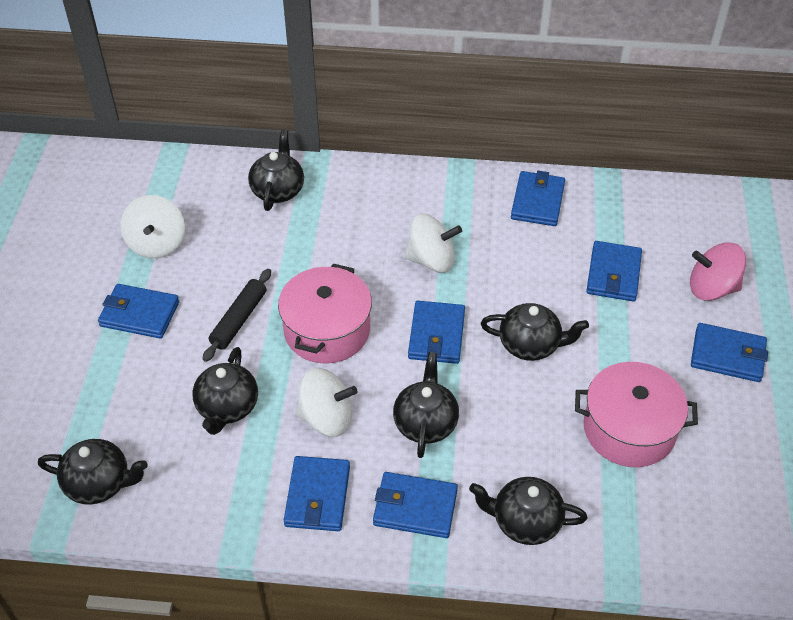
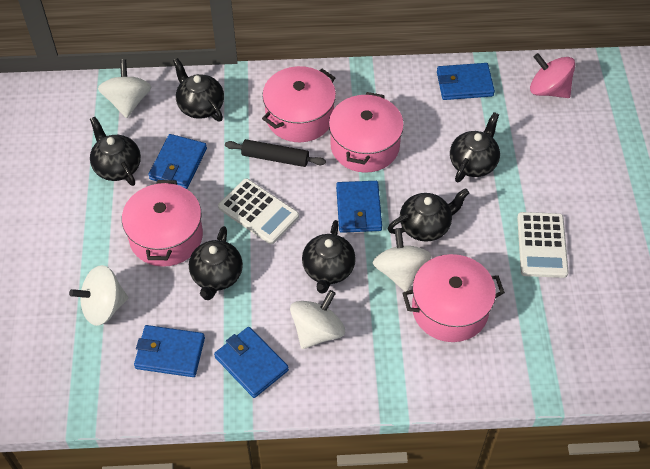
blue wallet: 7 -> 5
pink pot: 2 -> 4
white calculator: 0 -> 2
white spinning top: 3 -> 4

